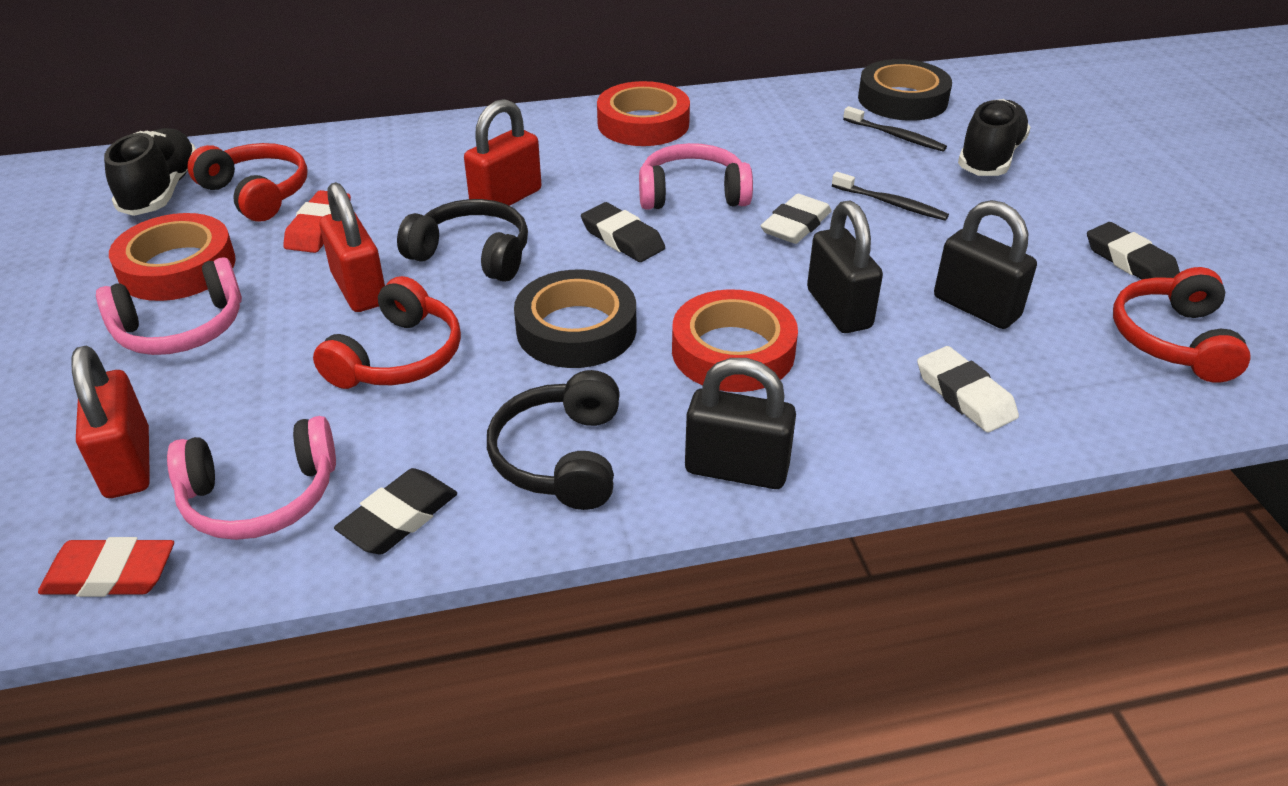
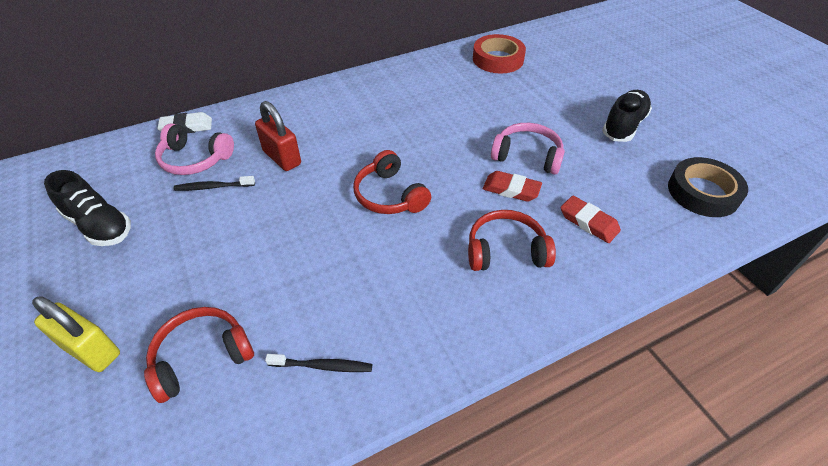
black eraser: 3 -> 0
black headphones: 2 -> 0
black padlock: 3 -> 0
black tape: 2 -> 1
pink headphones: 3 -> 2
red padlock: 3 -> 1
red tape: 3 -> 1
white eraser: 2 -> 1
yellow padlock: 0 -> 1

